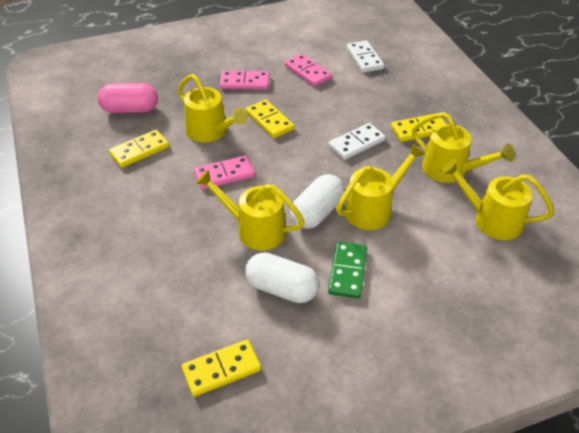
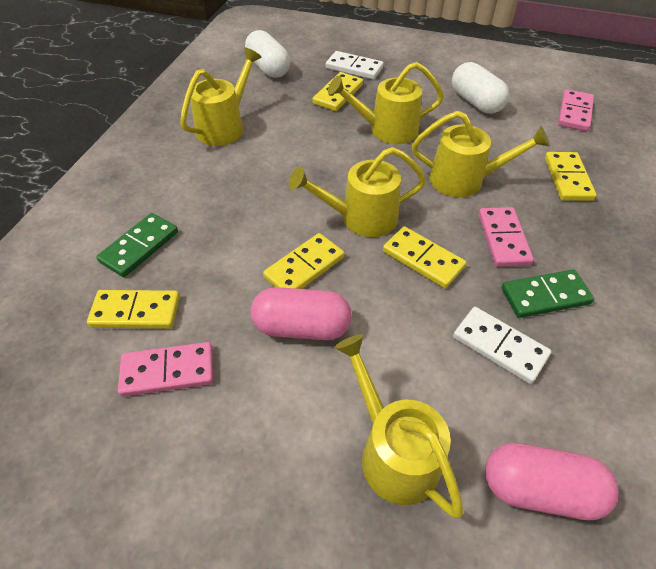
green domino: 1 -> 2
pink capsule: 1 -> 2
yellow domino: 4 -> 5

